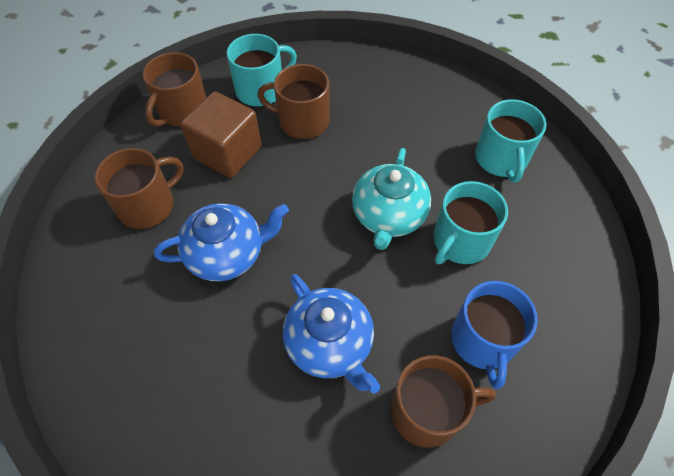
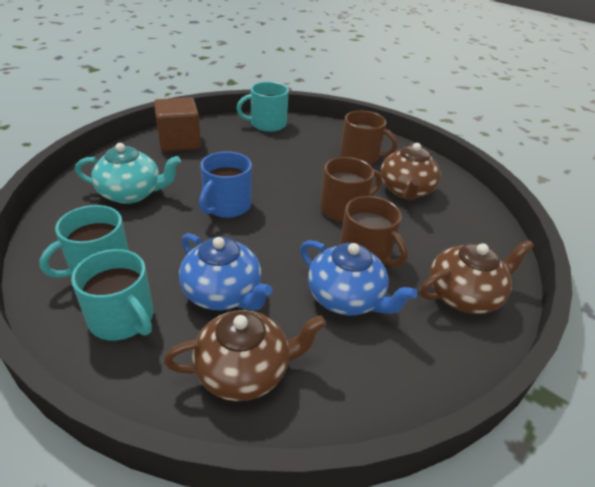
brown mug: 4 -> 3
brown teapot: 0 -> 3

